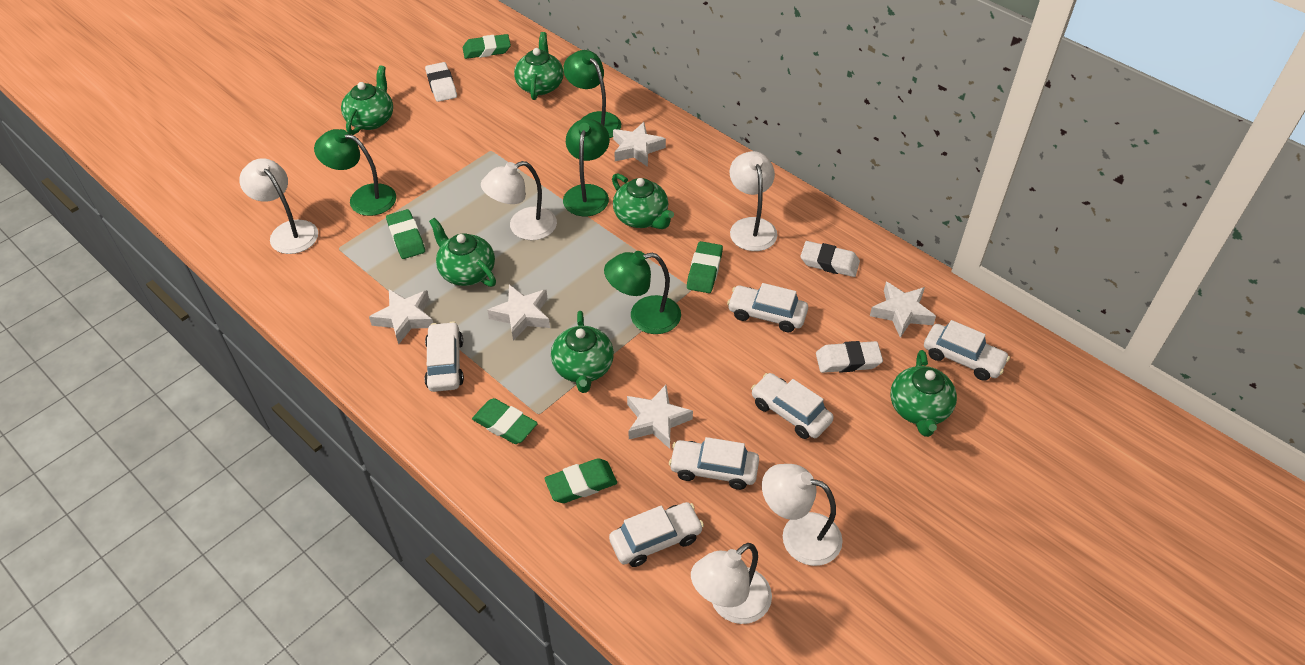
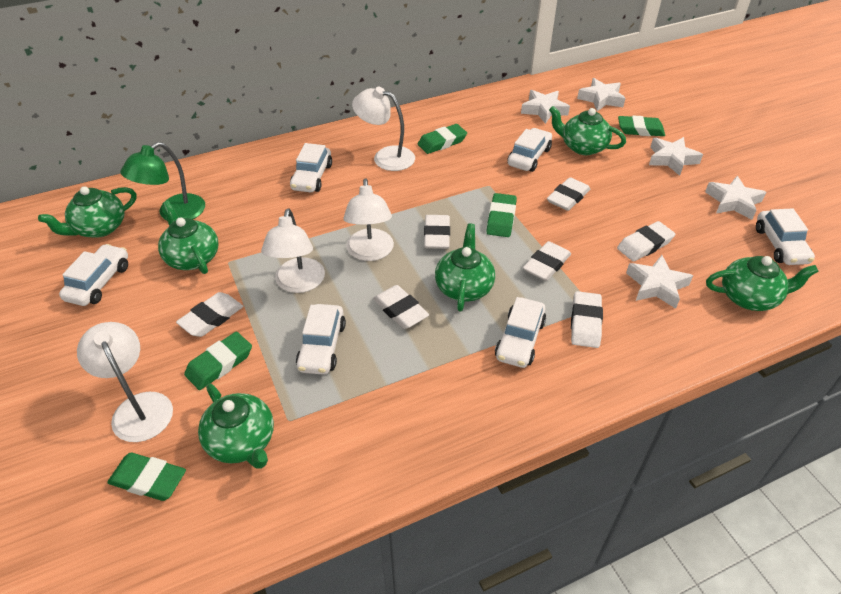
green lamp: 4 -> 1
white eraser: 3 -> 7
white lamp: 5 -> 4

